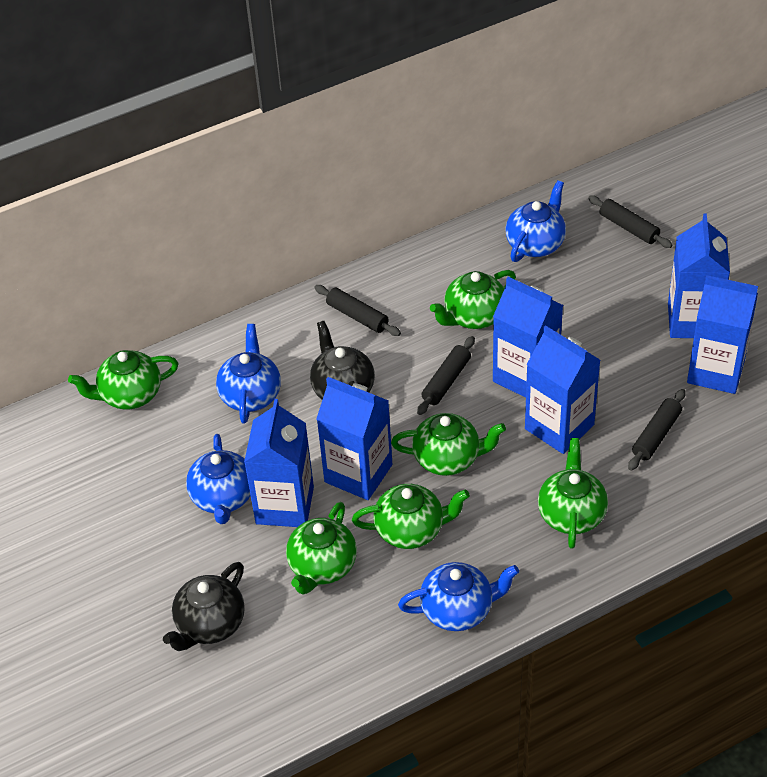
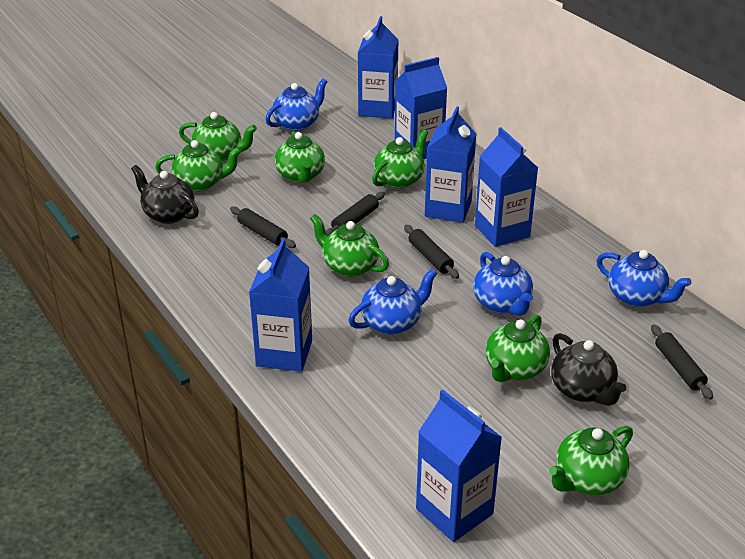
green teapot: 6 -> 7

